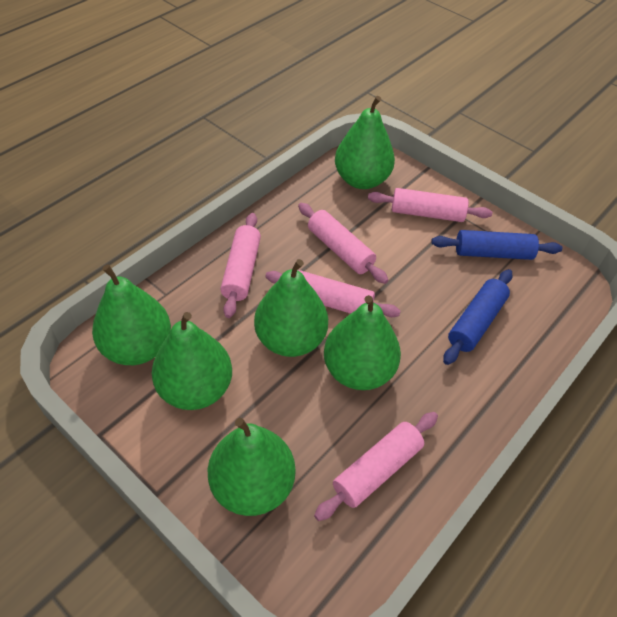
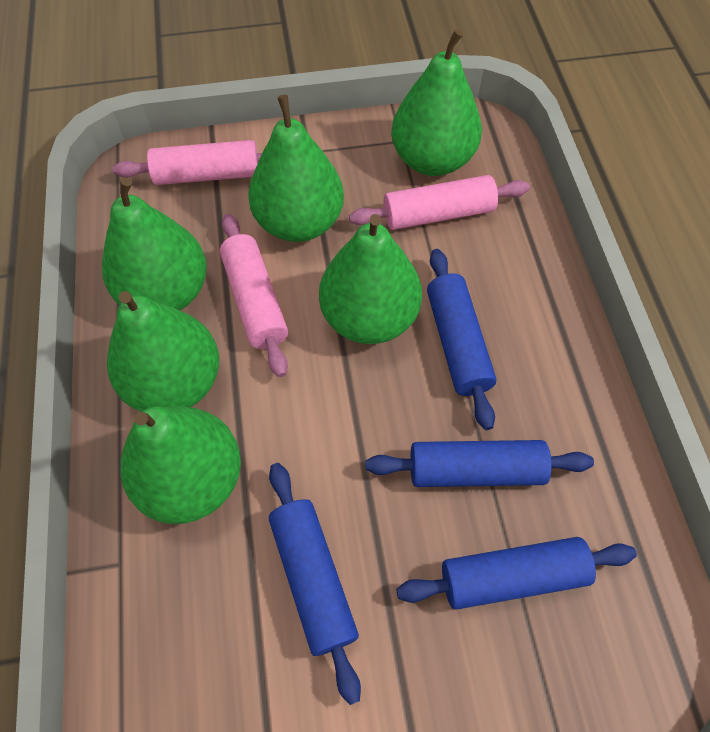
blue rolling pin: 2 -> 4
pink rolling pin: 5 -> 3

